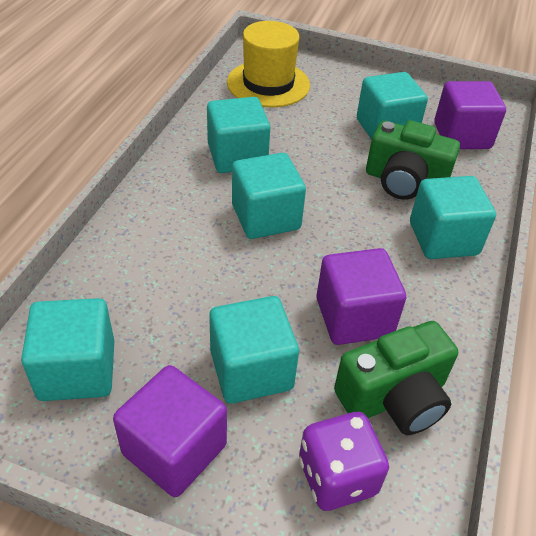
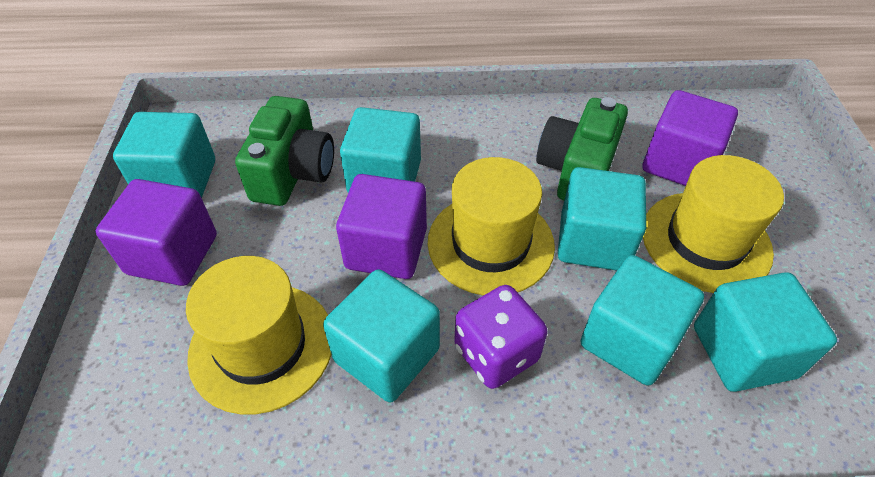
yellow hat: 1 -> 3

